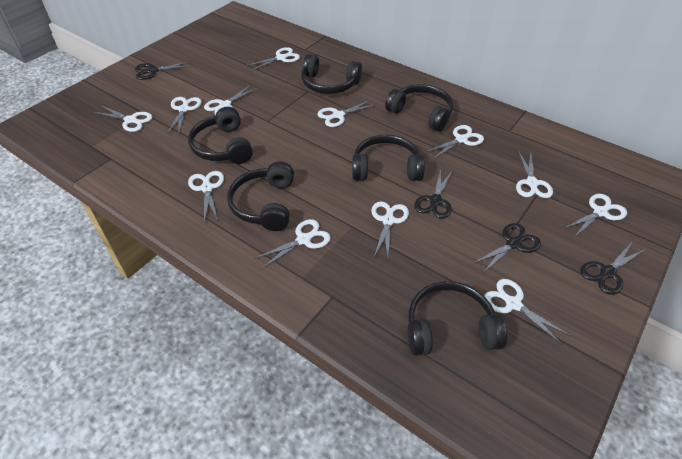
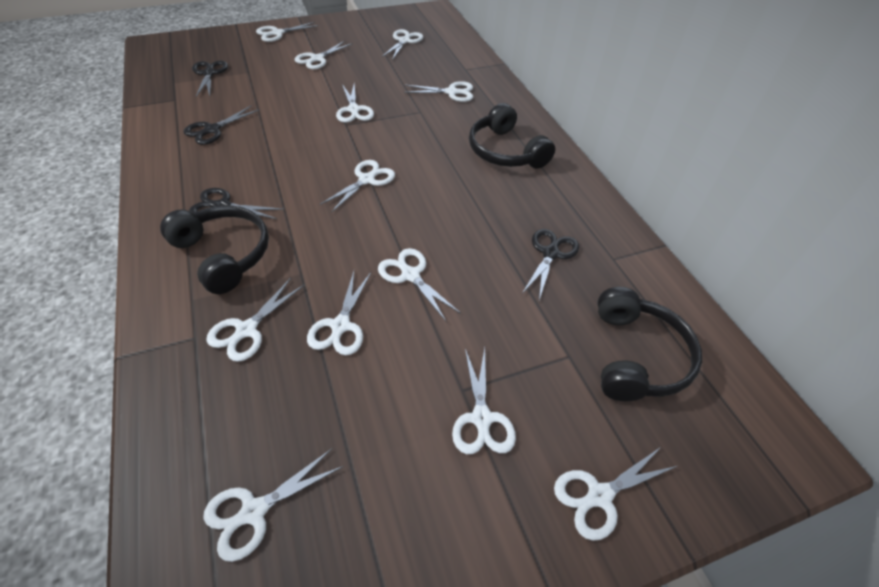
black headphones: 6 -> 3

